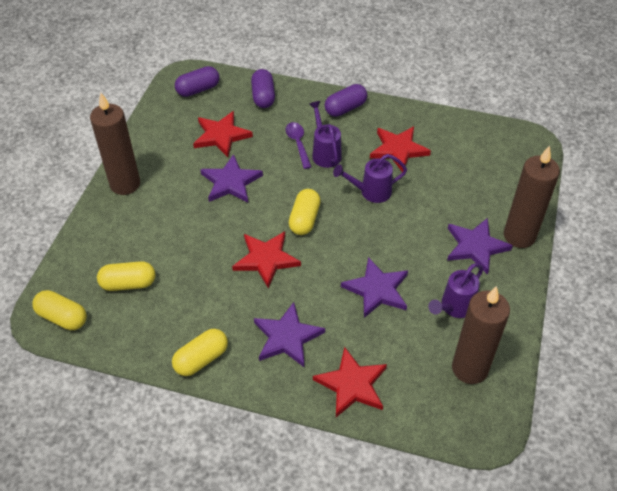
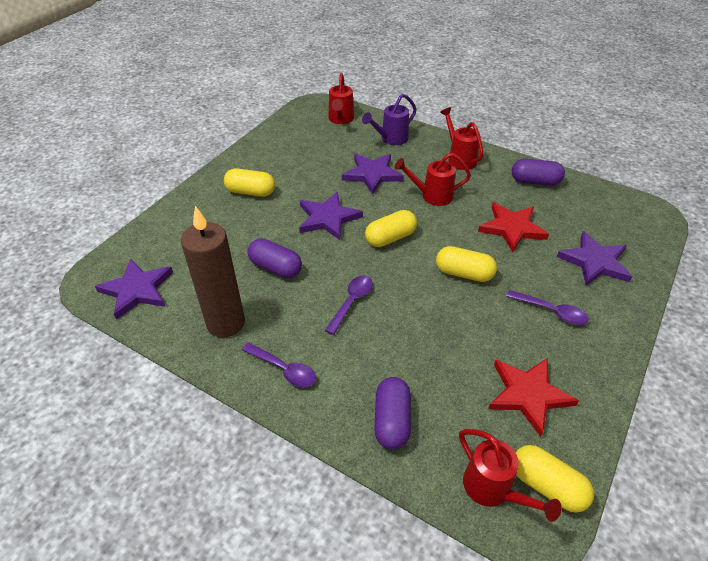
brown candle: 3 -> 1
purple spoon: 1 -> 3
purple watering can: 3 -> 1
red star: 4 -> 2
red watering can: 0 -> 4

